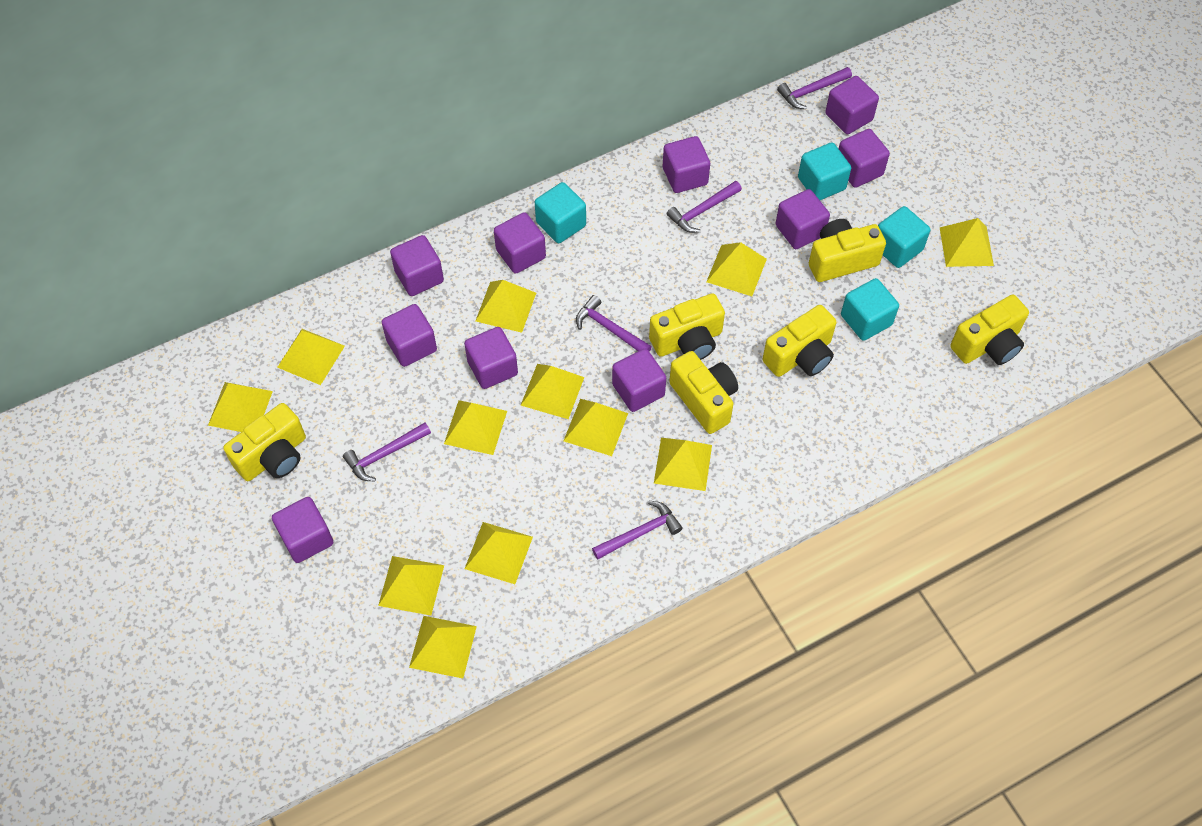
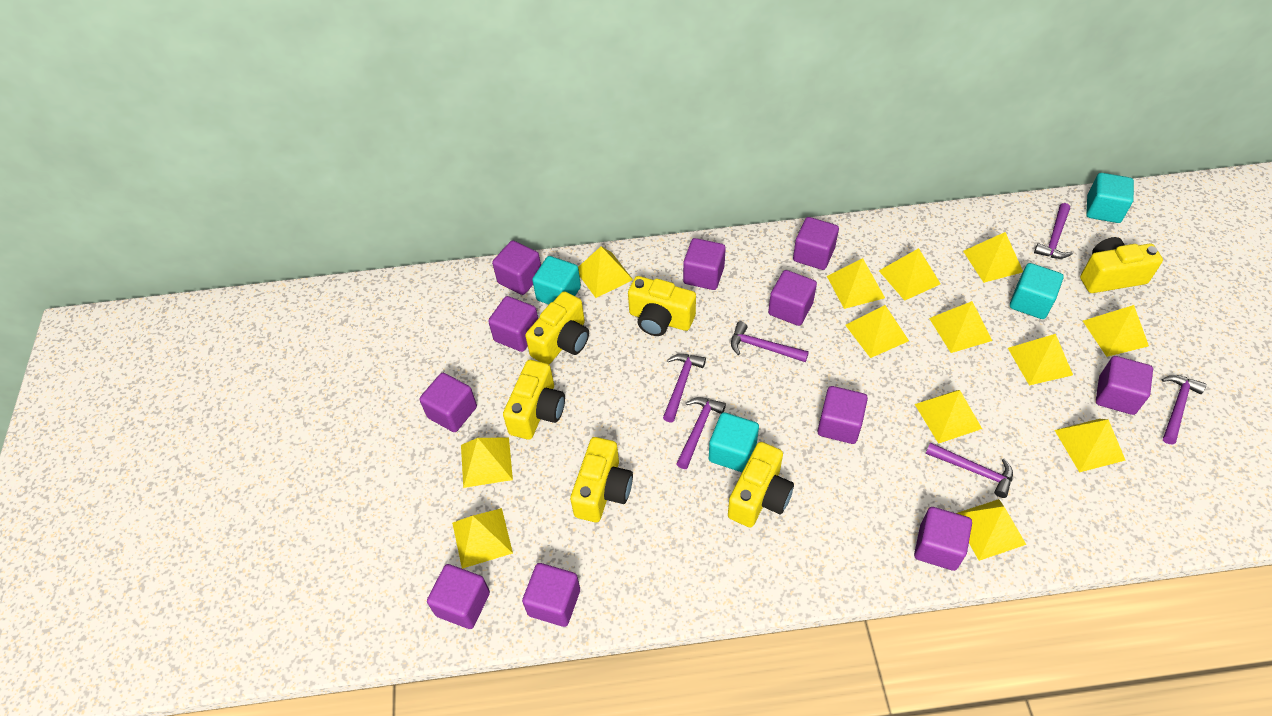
purple cube: 10 -> 11
purple hammer: 5 -> 6
yellow pyramid: 12 -> 13

